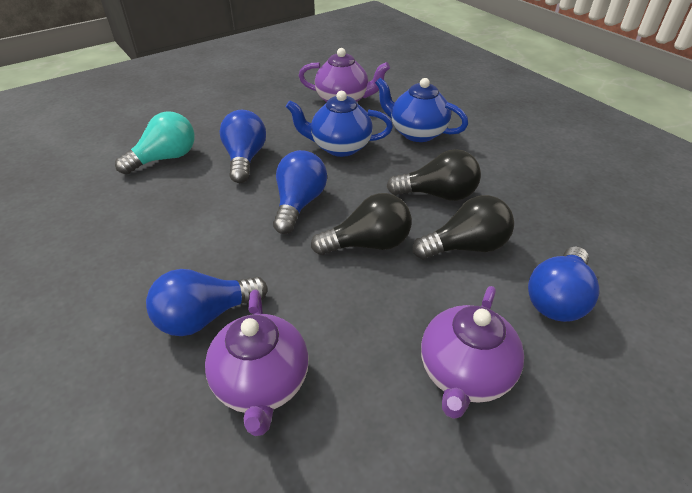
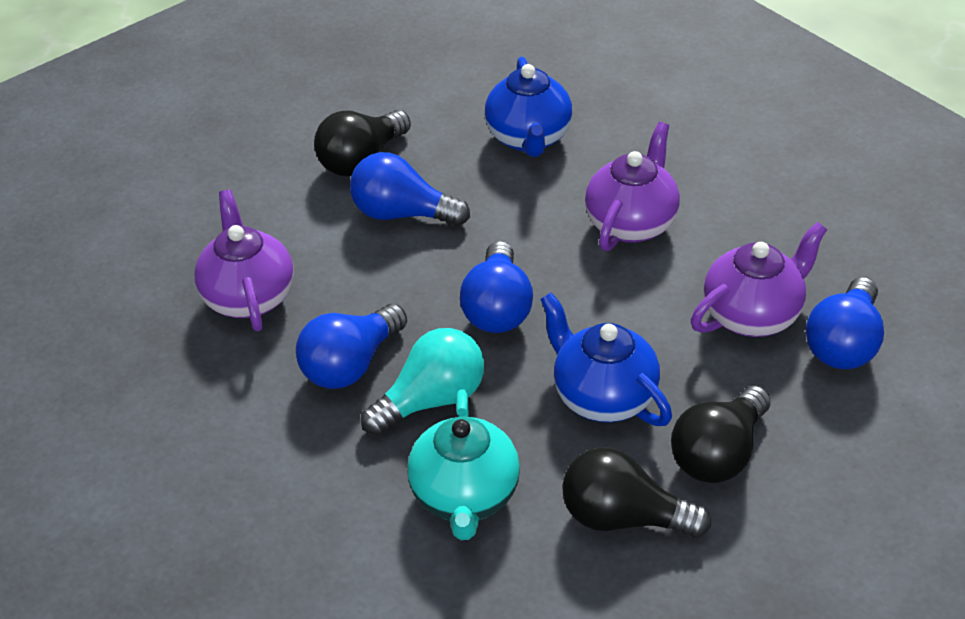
turquoise teapot: 0 -> 1

